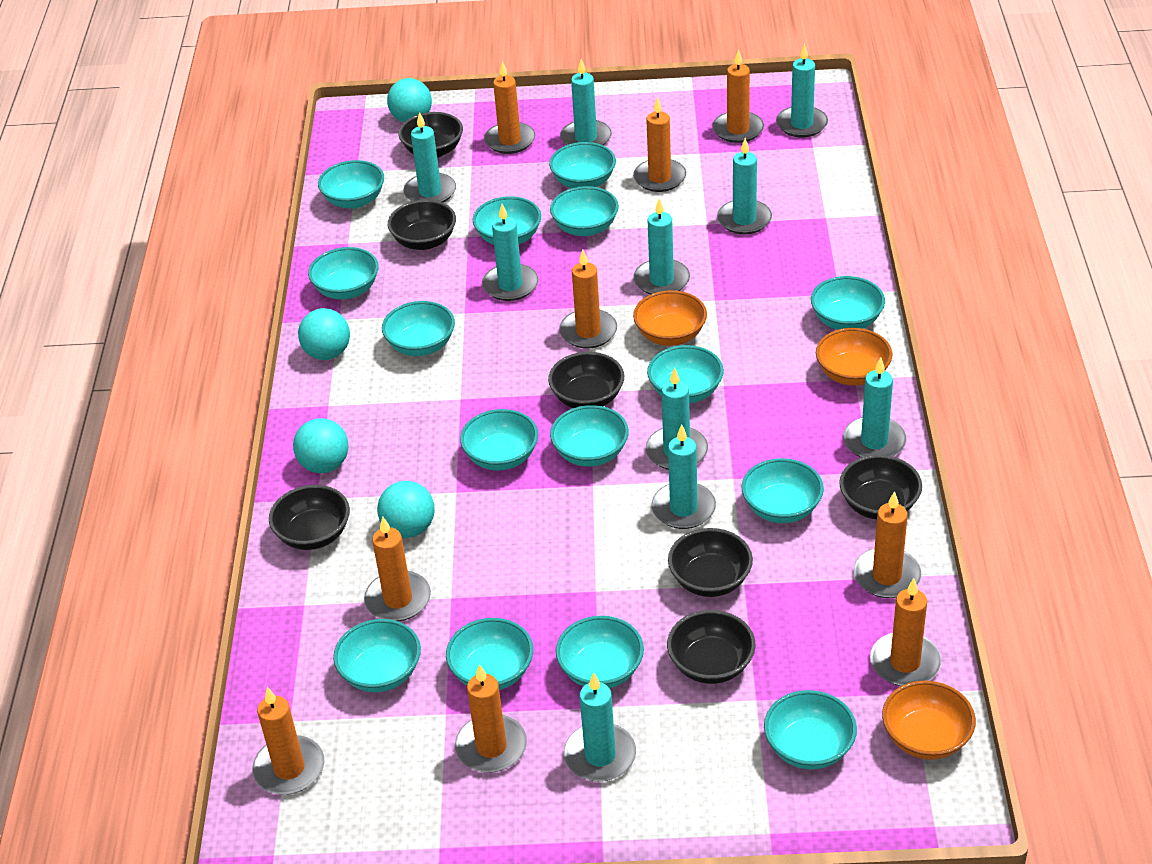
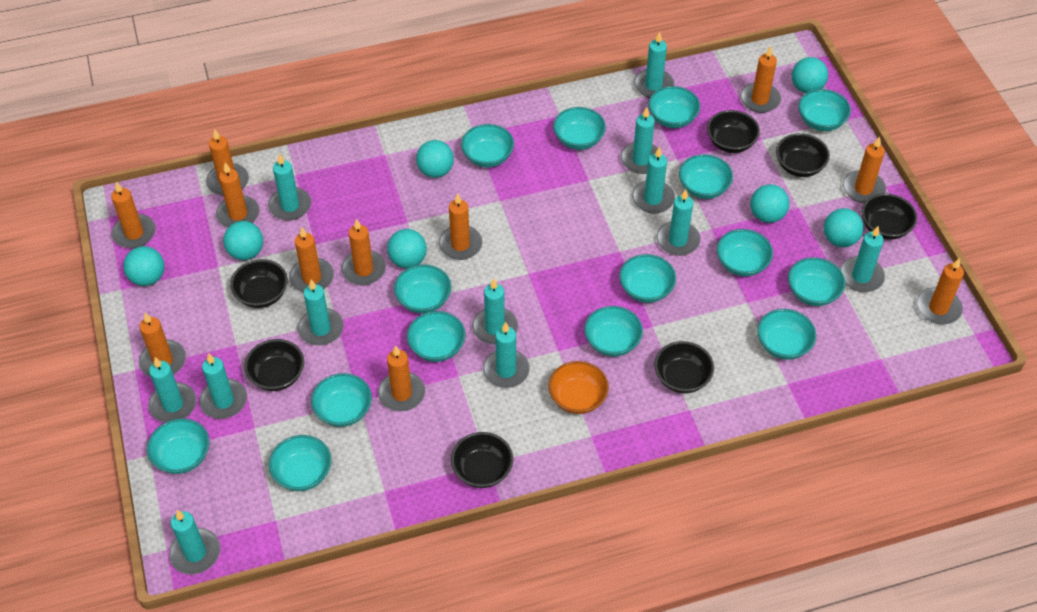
orange bowl: 3 -> 1
orange candle: 9 -> 11
turquoise ball: 4 -> 7
turquoise candle: 10 -> 12

